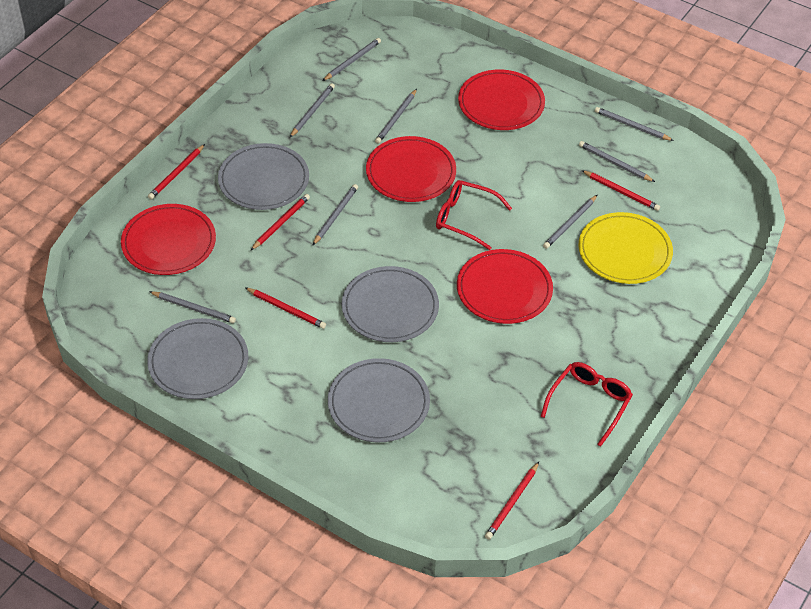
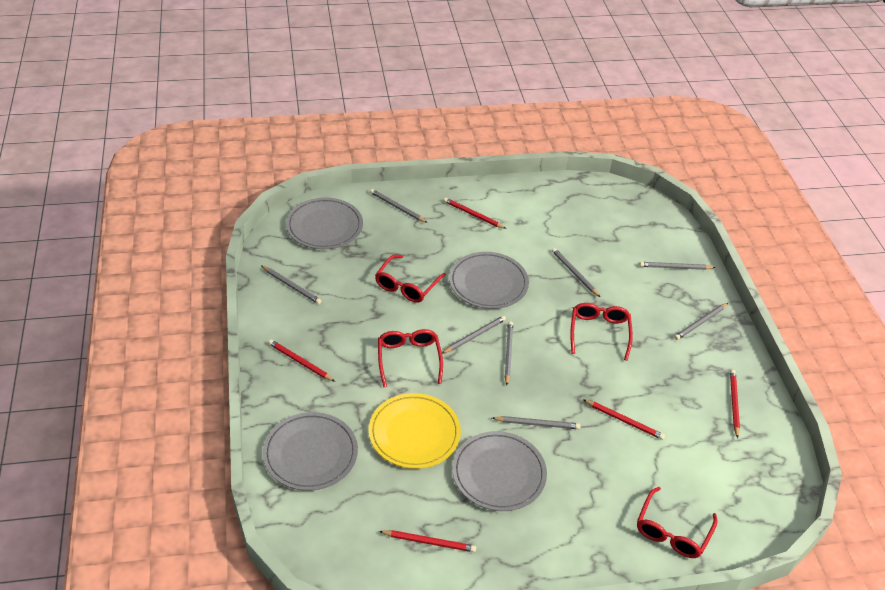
red glasses: 2 -> 4
red plate: 4 -> 0

